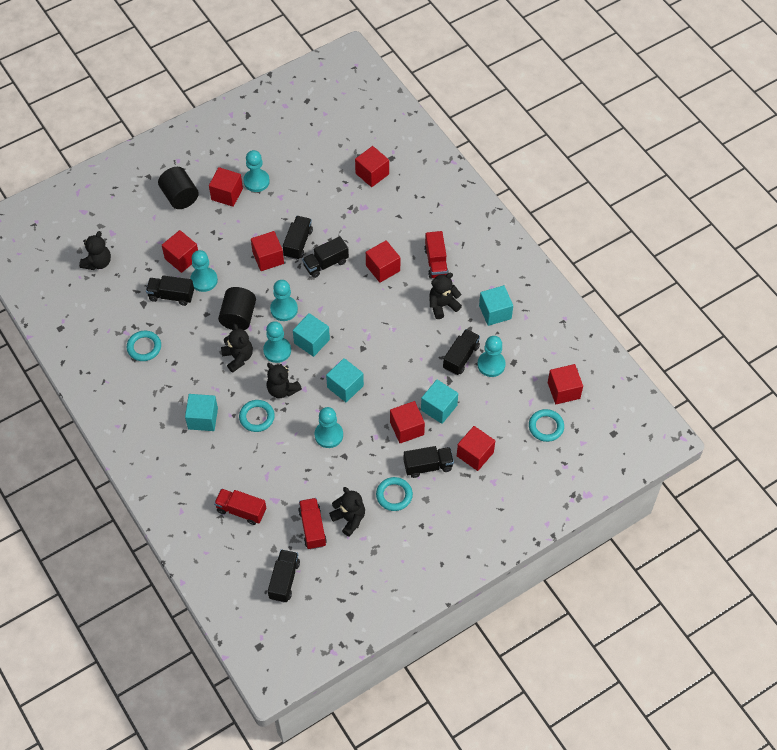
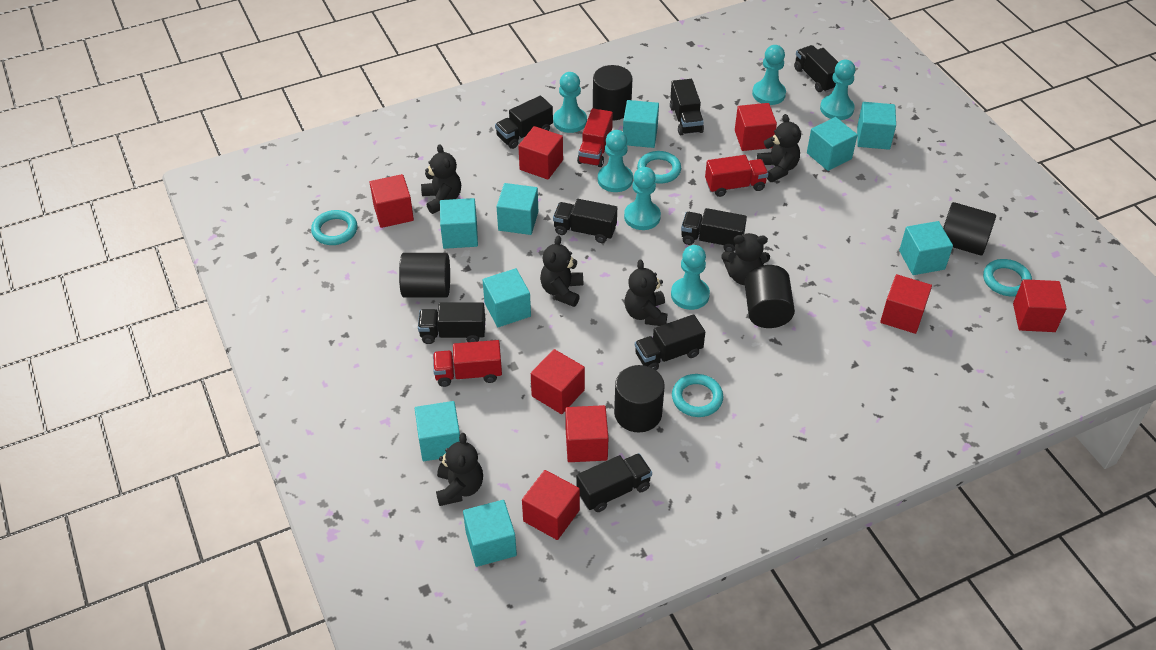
black cylinder: 2 -> 5
black teddy bear: 5 -> 6
black truck: 6 -> 8
turquoise cube: 5 -> 9

